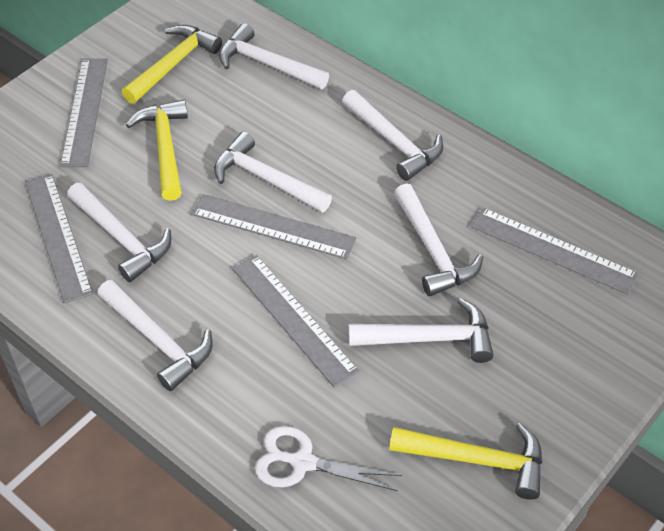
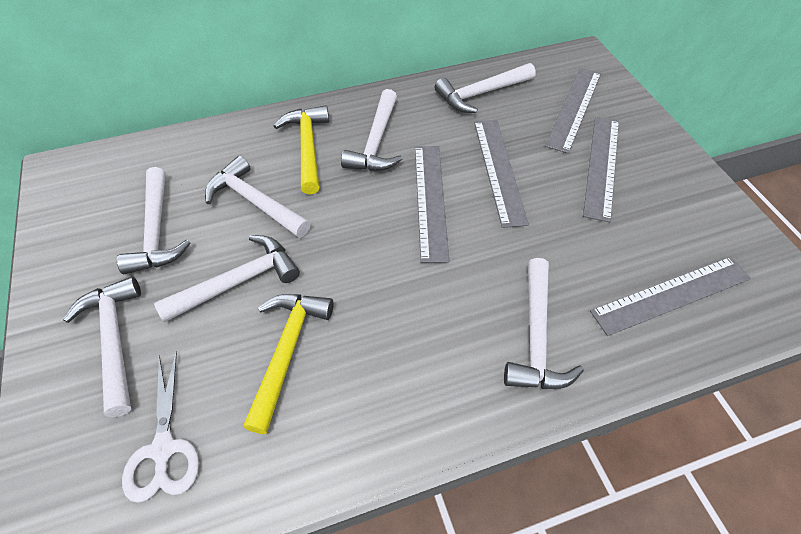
yellow hammer: 3 -> 2

